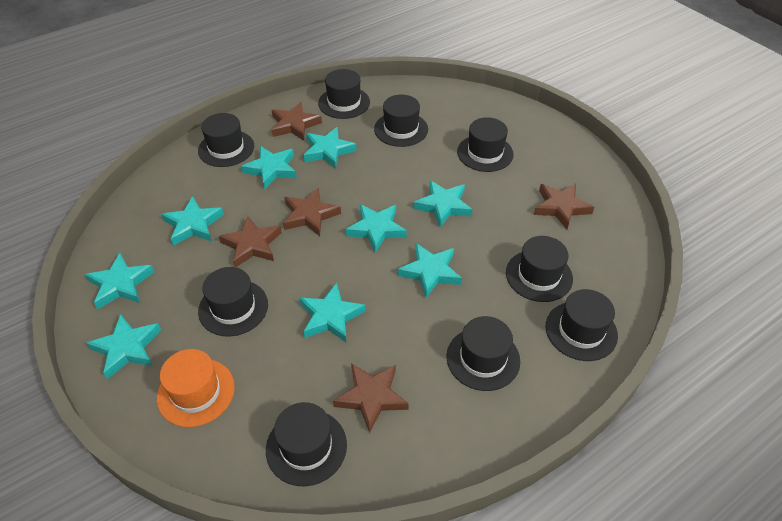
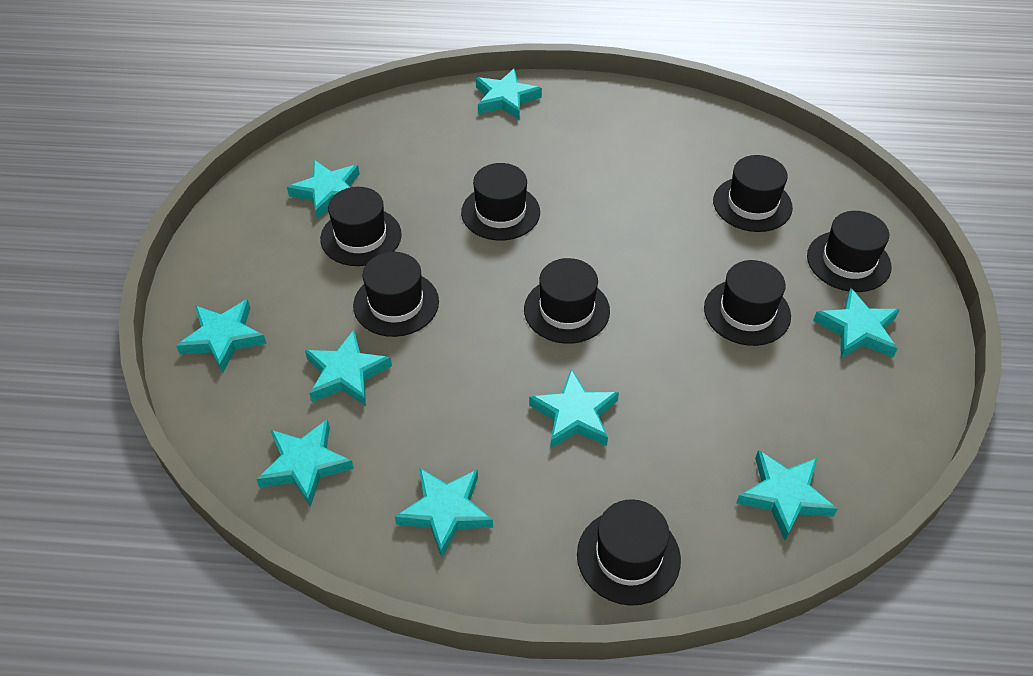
black hat: 9 -> 8
brown star: 5 -> 0
orange hat: 1 -> 0

